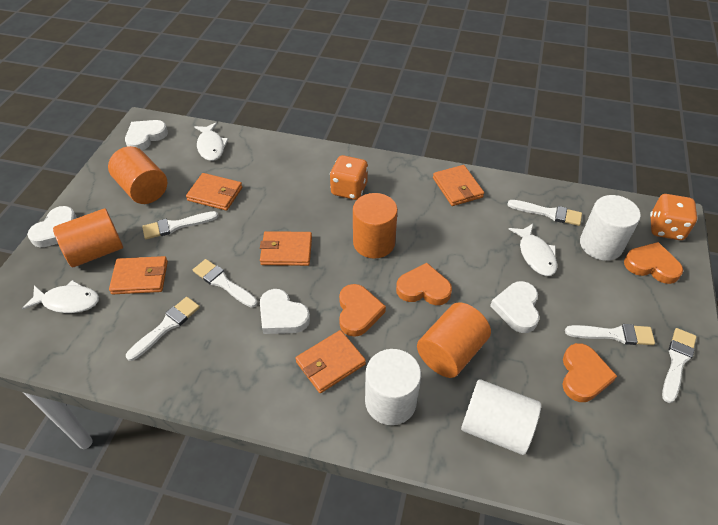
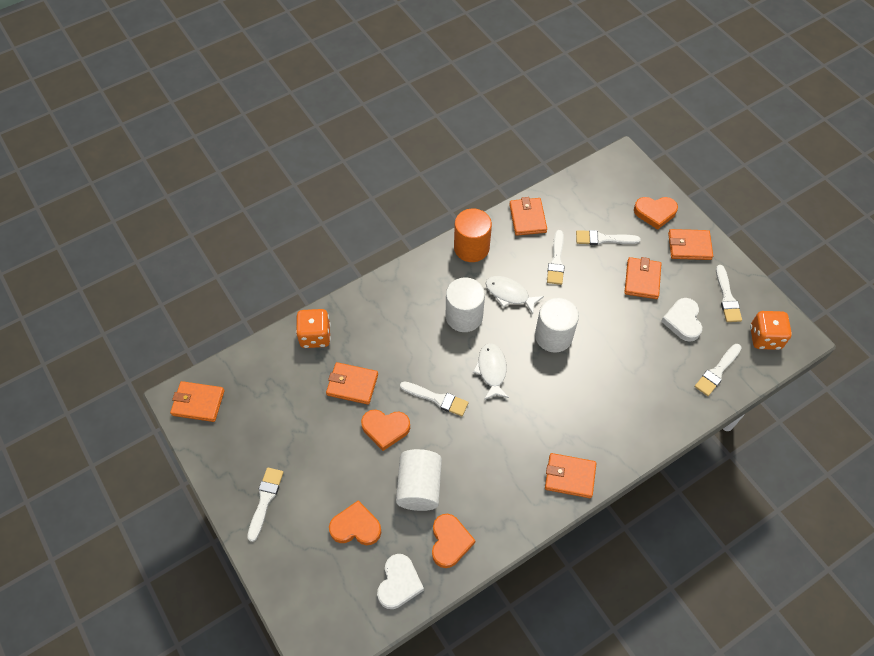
orange cylinder: 4 -> 1
orange wallet: 5 -> 6
white fish: 3 -> 2
white heart: 4 -> 2

